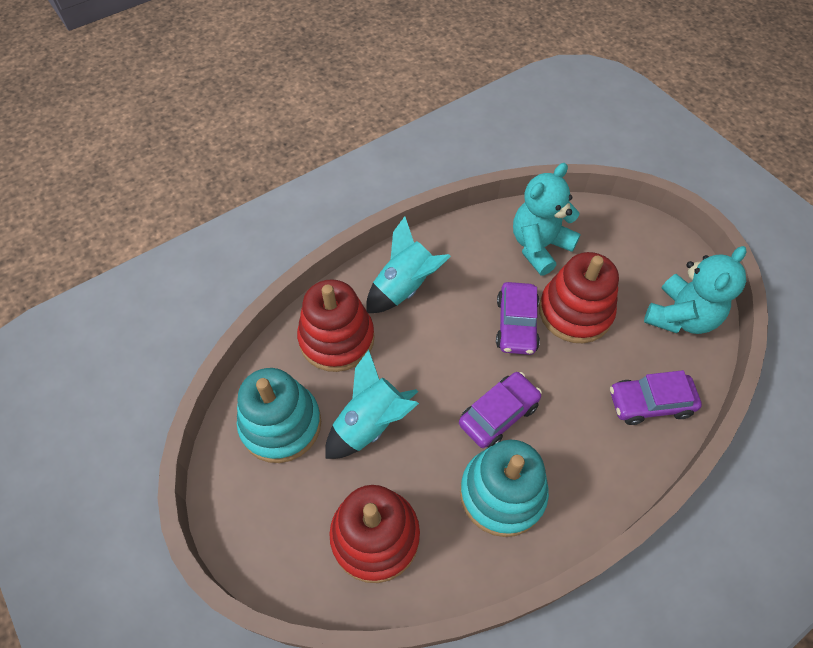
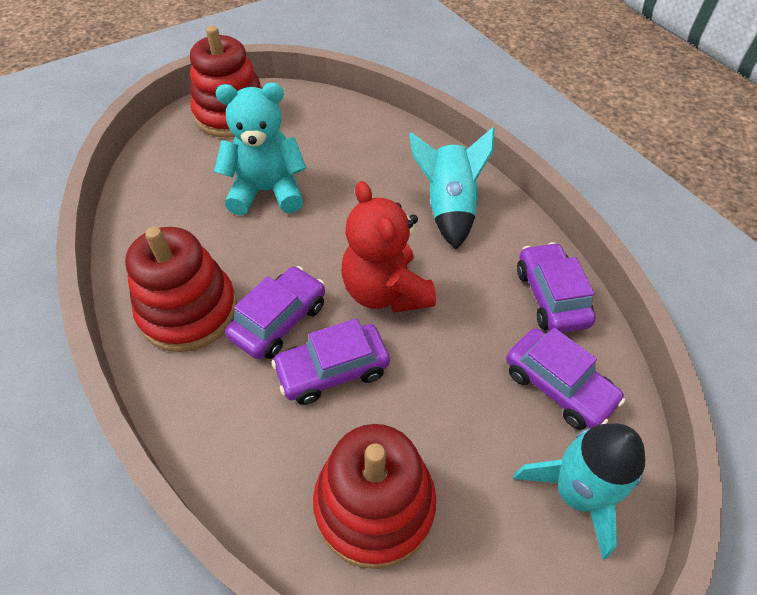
purple car: 3 -> 4
red teddy bear: 0 -> 1
turquoise stacking toy: 2 -> 0
turquoise teddy bear: 2 -> 1

